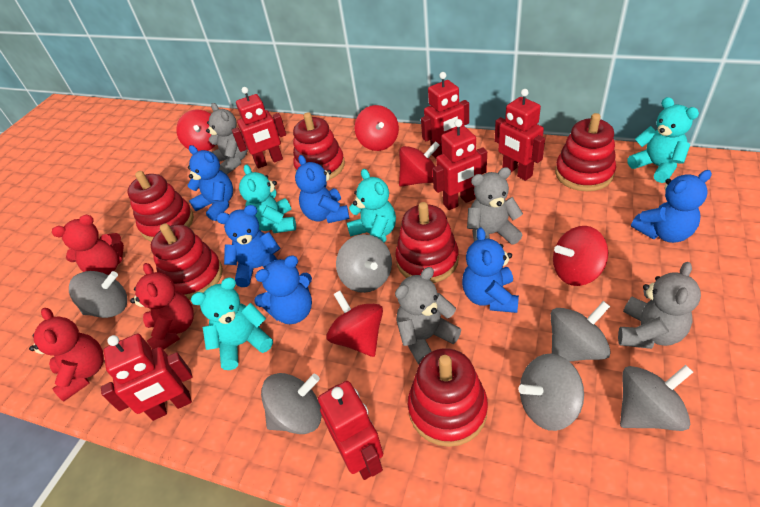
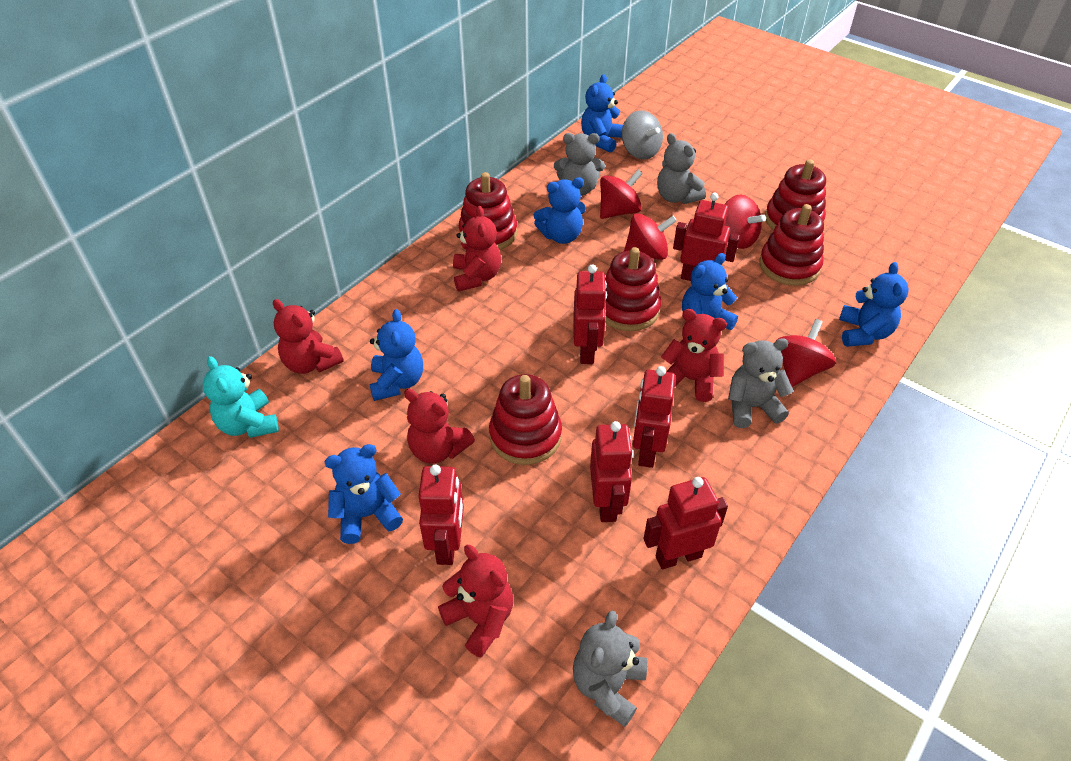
grey spinning top: 6 -> 1
red spinning top: 5 -> 4
red stacking toy: 6 -> 5
red teddy bear: 3 -> 5
turquoise teddy bear: 4 -> 1

